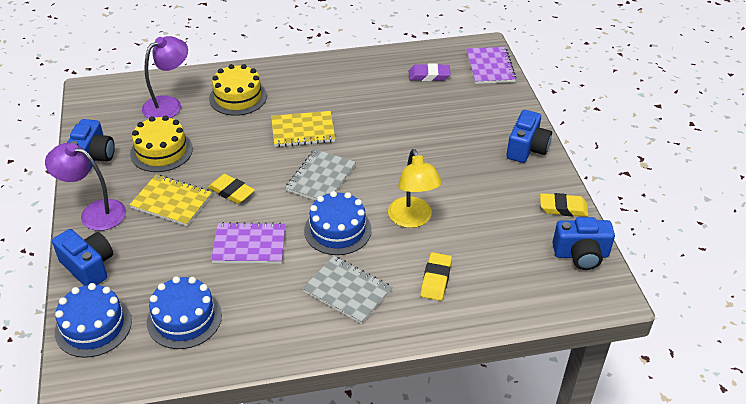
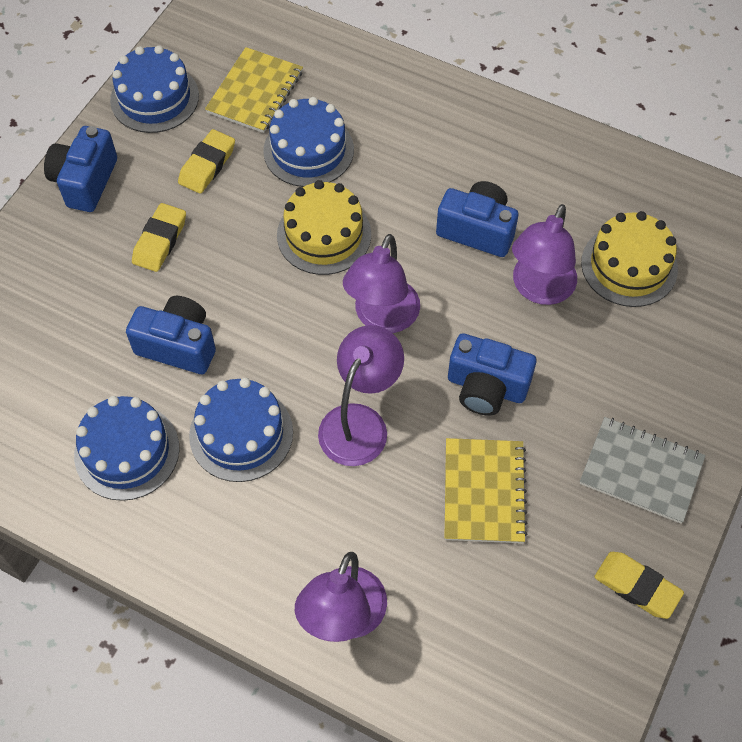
blue cake: 3 -> 4
grey notebook: 2 -> 1
purple eraser: 1 -> 0
purple lamp: 2 -> 4
purple notebook: 2 -> 0
yellow lamp: 1 -> 0

